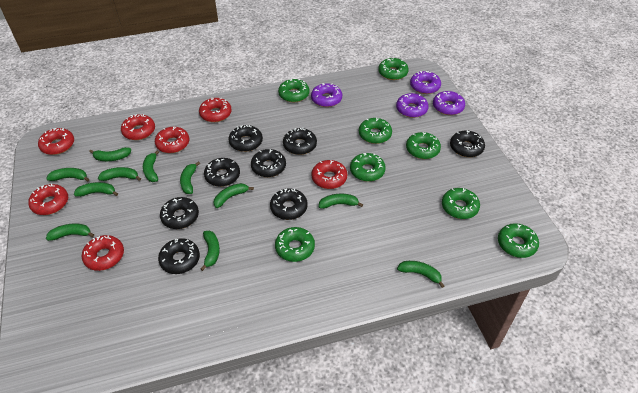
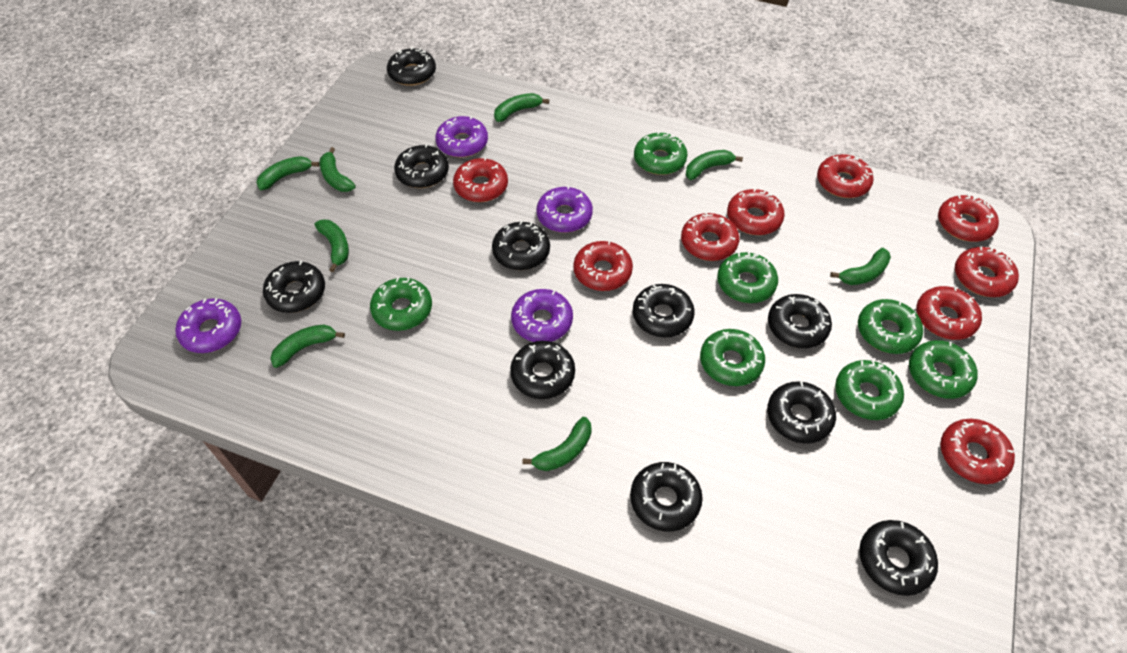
black donut: 8 -> 10
green banana: 11 -> 8
green donut: 8 -> 7
red donut: 7 -> 9

